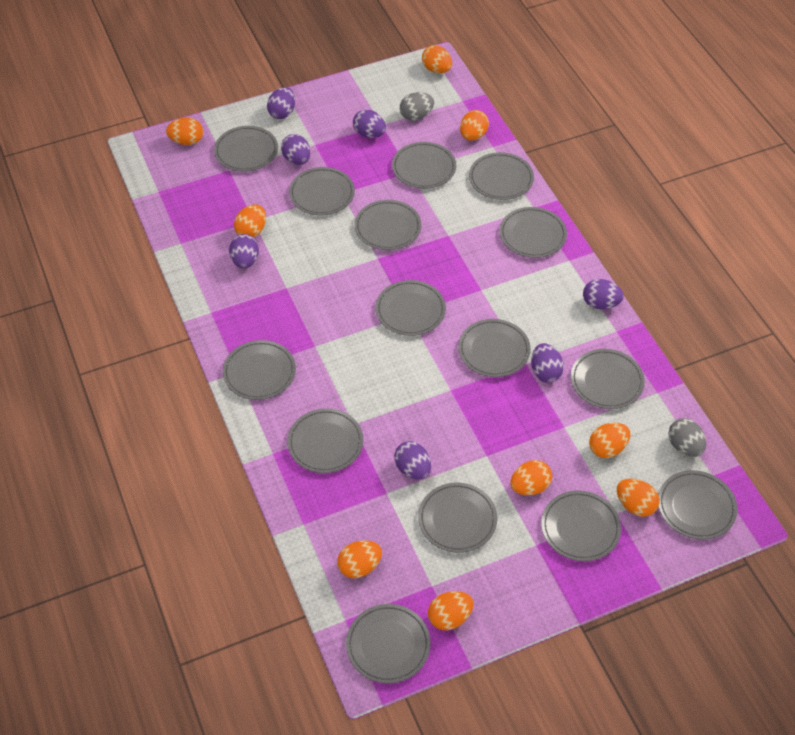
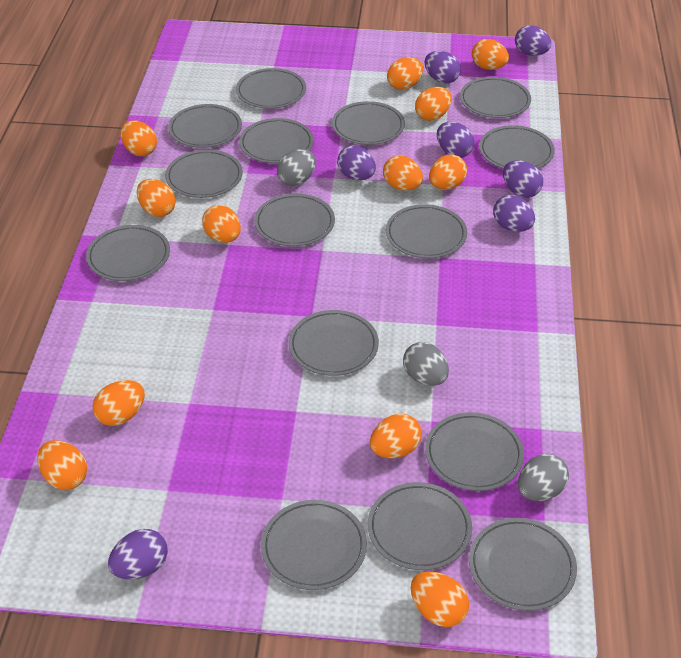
grey egg: 2 -> 3
orange egg: 9 -> 12

